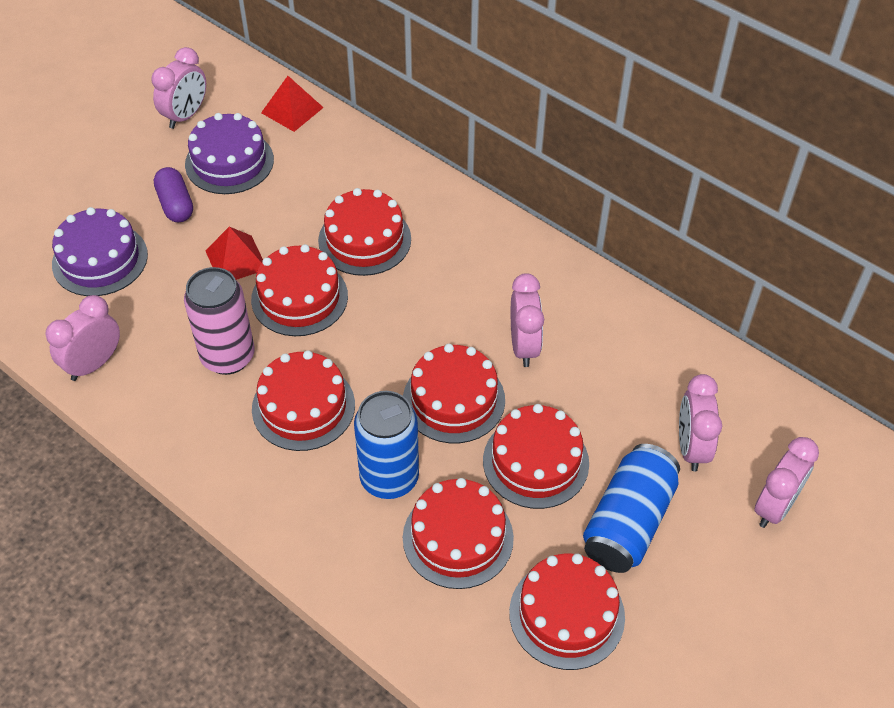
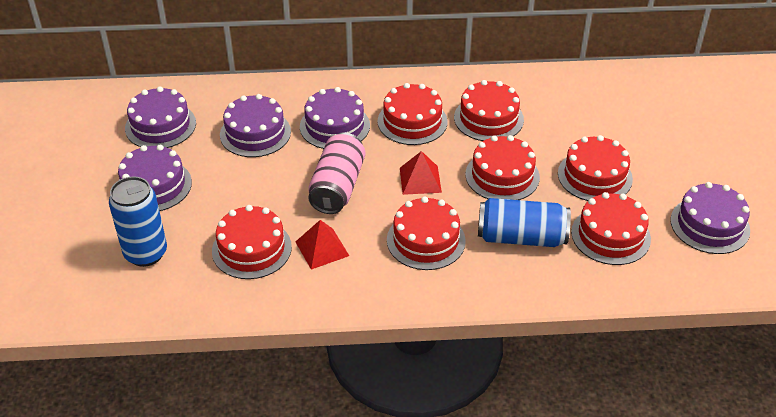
pink clock: 5 -> 0
purple cake: 2 -> 5
purple capsule: 1 -> 0

